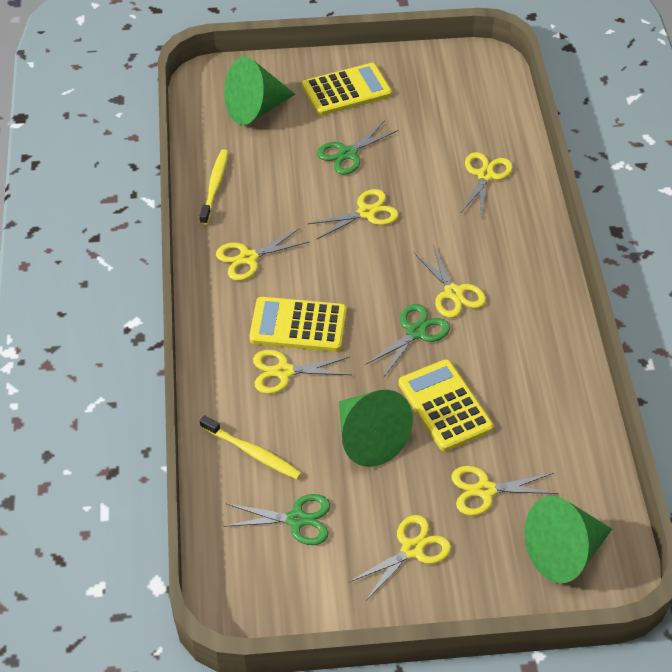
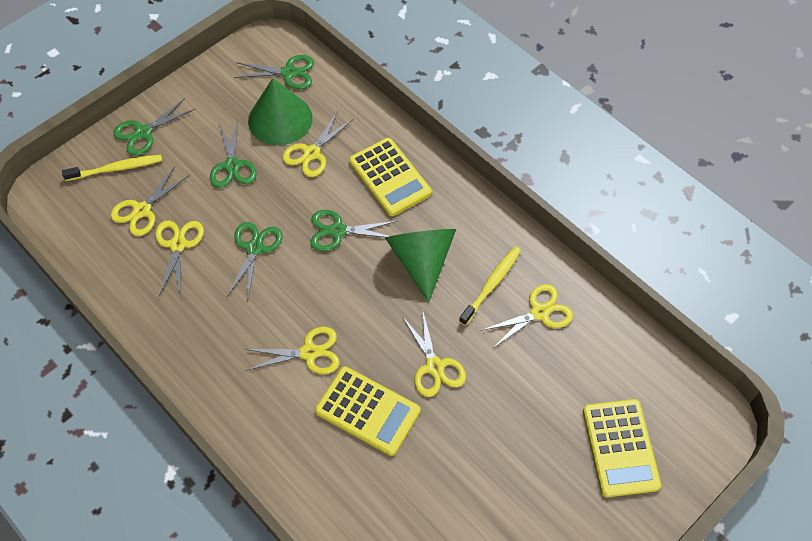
green cone: 3 -> 2
green scissors: 3 -> 5
yellow scissors: 7 -> 6

